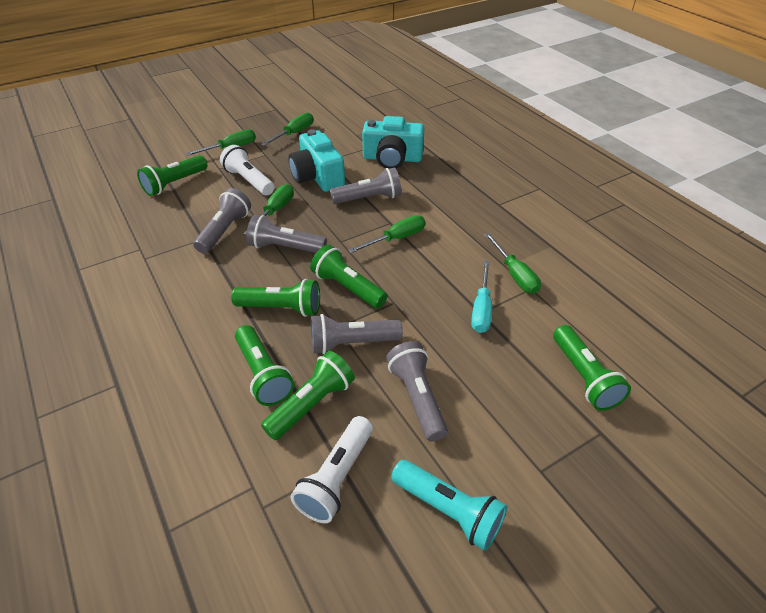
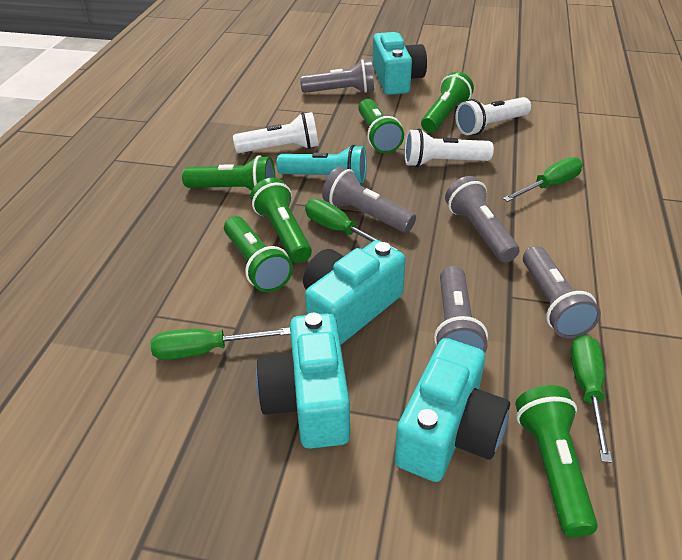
green screwdriver: 5 -> 4
turquoise camera: 2 -> 4
turquoise screwdriver: 1 -> 0
white flashlight: 2 -> 3

